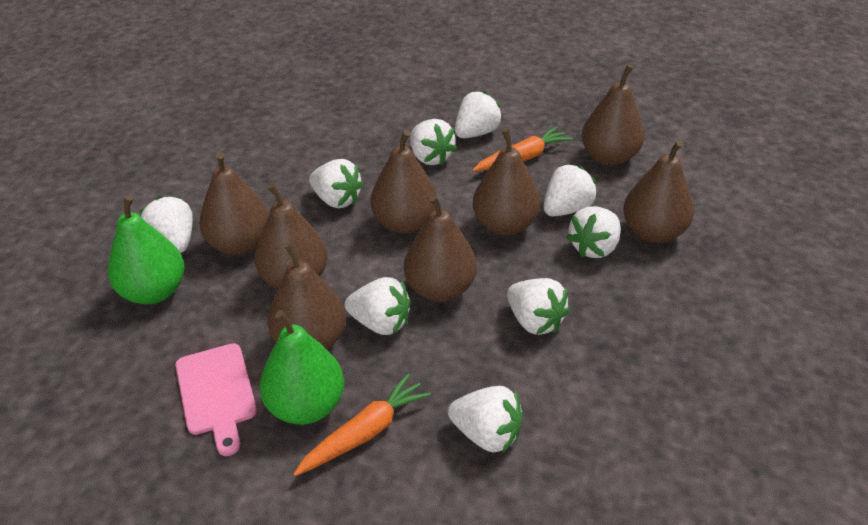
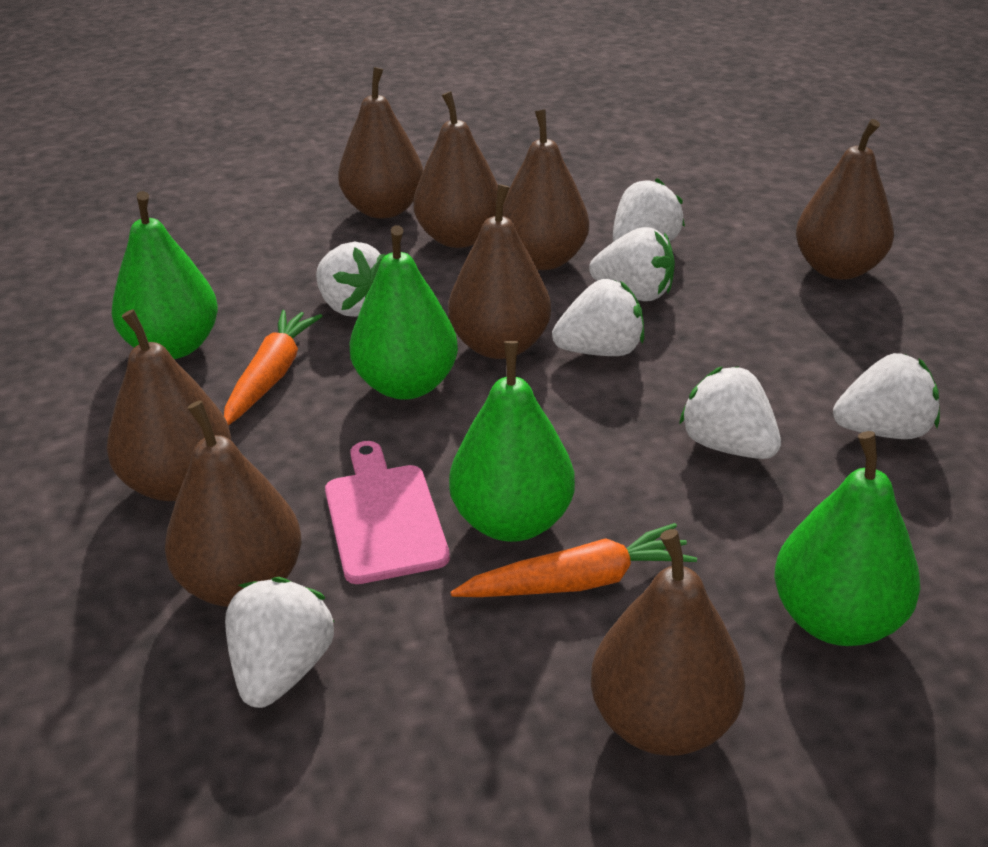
green pear: 2 -> 4
white strawberry: 9 -> 7

